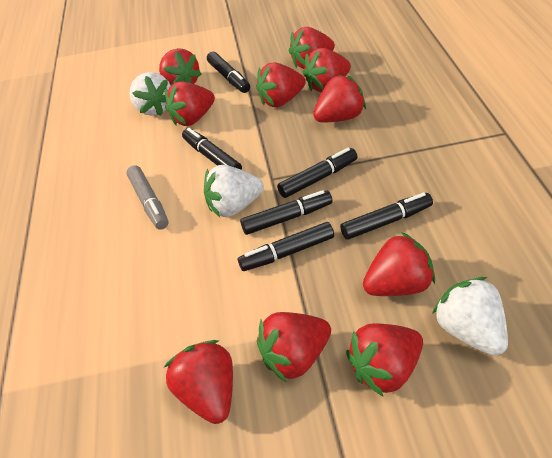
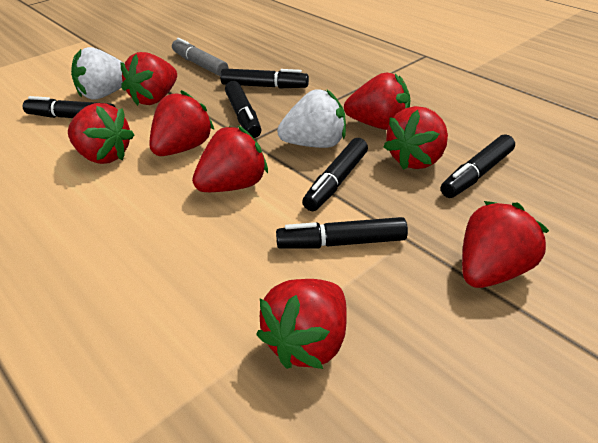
red strawberry: 10 -> 8
white strawberry: 3 -> 2

